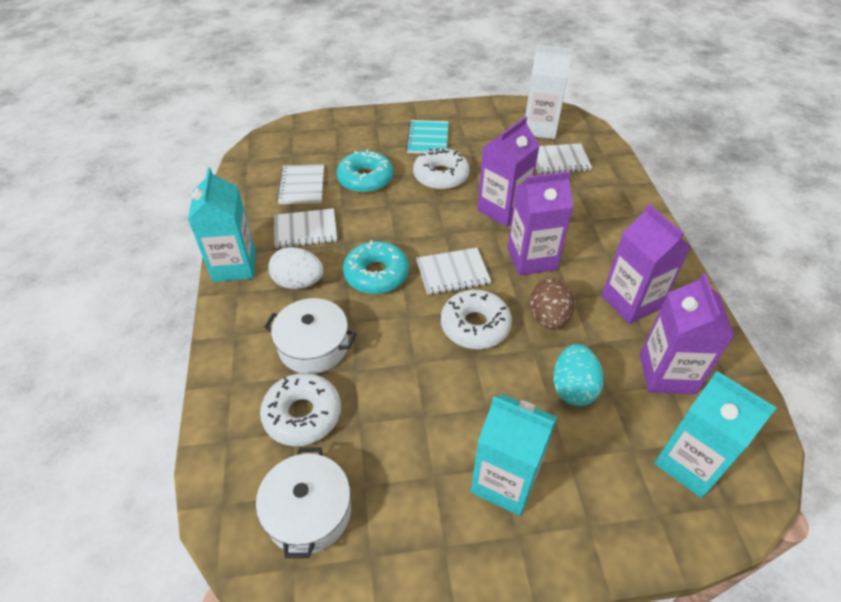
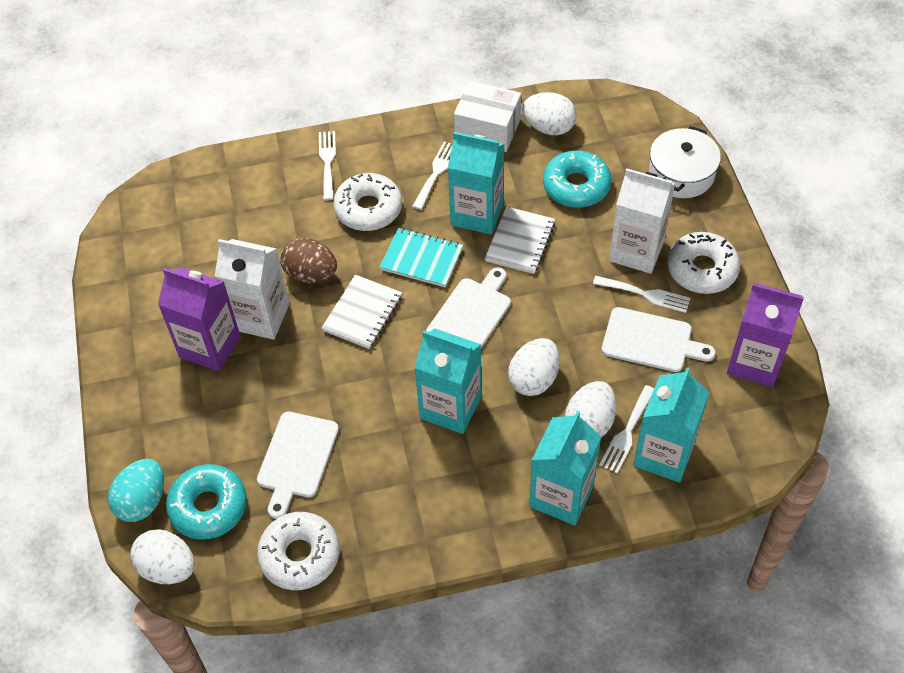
purple carton: 4 -> 2
turquoise carton: 3 -> 4
white box: 0 -> 1
white carton: 1 -> 2
white cutting board: 0 -> 3
white egg: 1 -> 4
white fork: 0 -> 4
white notebook: 4 -> 2
white pot: 2 -> 1

